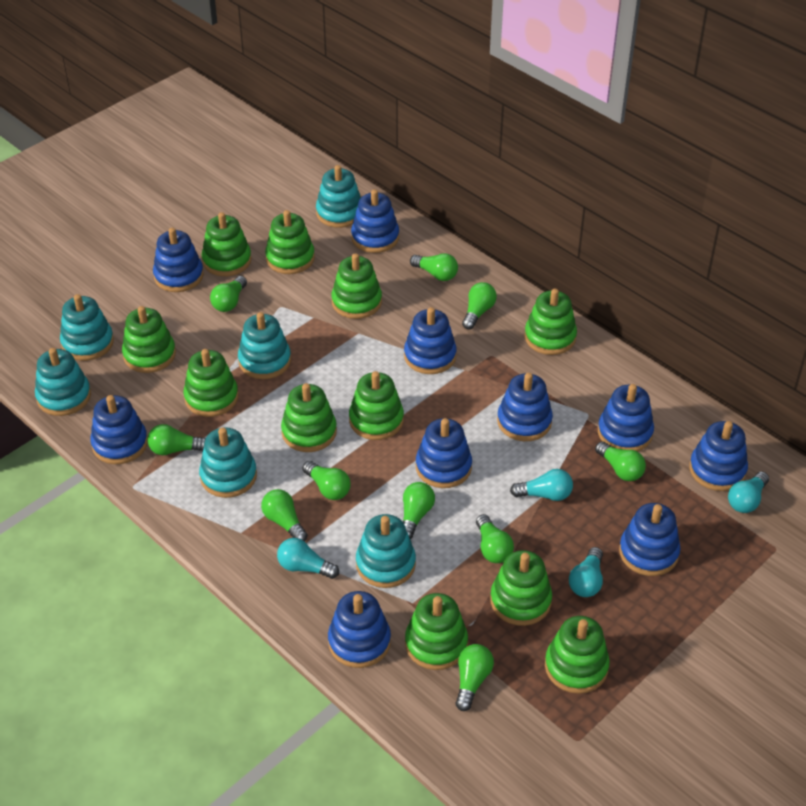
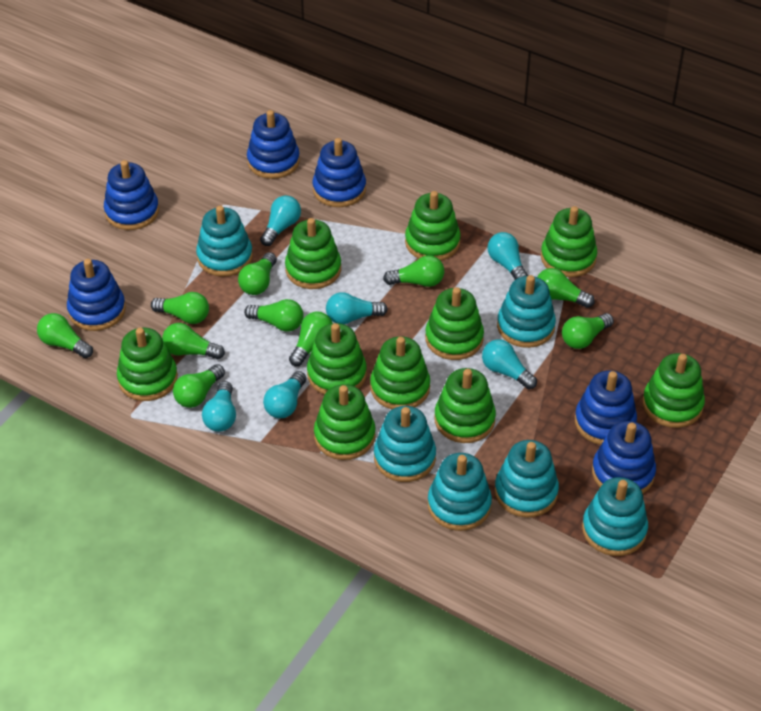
blue stacking toy: 10 -> 6
green stacking toy: 11 -> 10
turquoise light bulb: 4 -> 6

